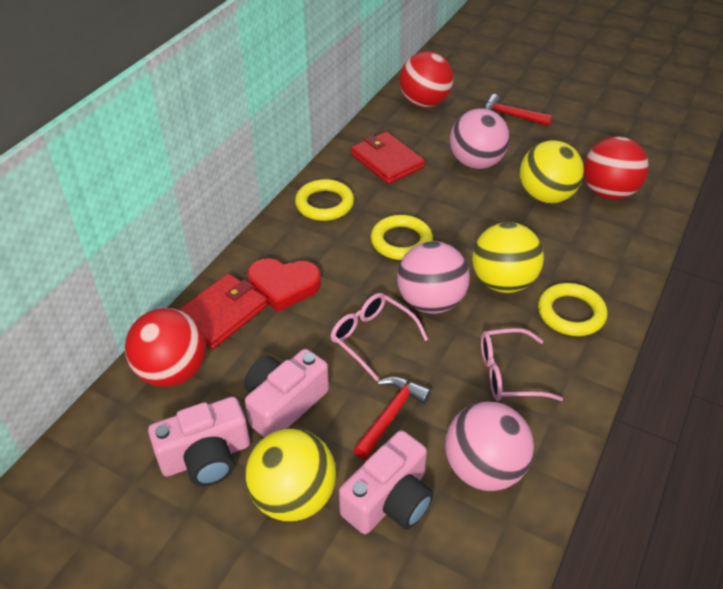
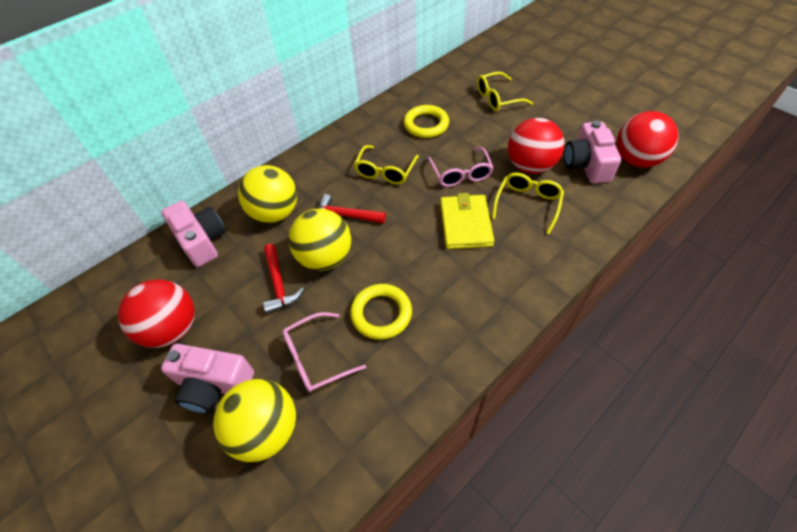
pink ball: 3 -> 0
red heart: 1 -> 0
red wallet: 2 -> 0
yellow glasses: 0 -> 3
yellow ring: 3 -> 2
yellow wallet: 0 -> 1

